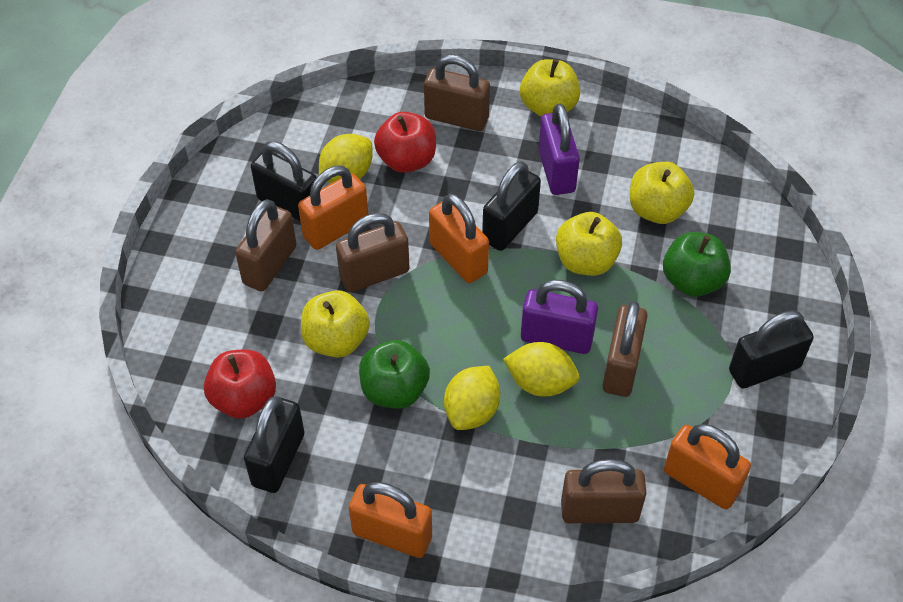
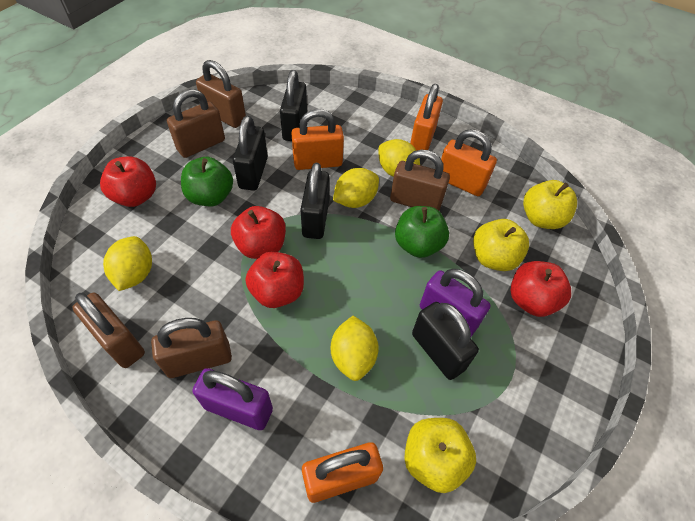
red apple: 2 -> 4
yellow apple: 4 -> 3
yellow lemon: 3 -> 4

